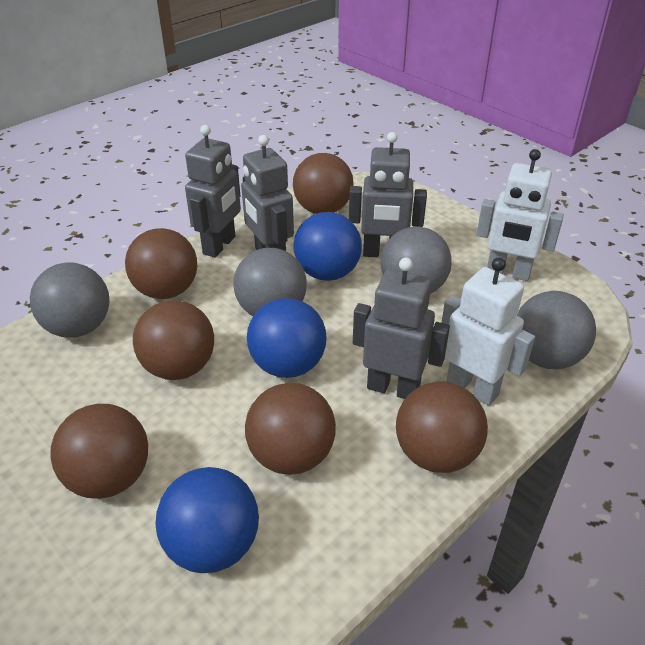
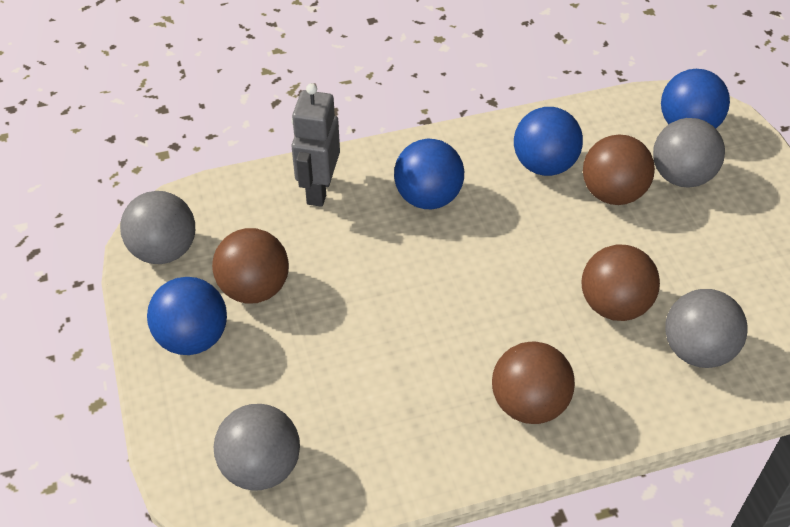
blue ball: 3 -> 4
brown ball: 6 -> 4
grey robot: 4 -> 1
white robot: 2 -> 0

